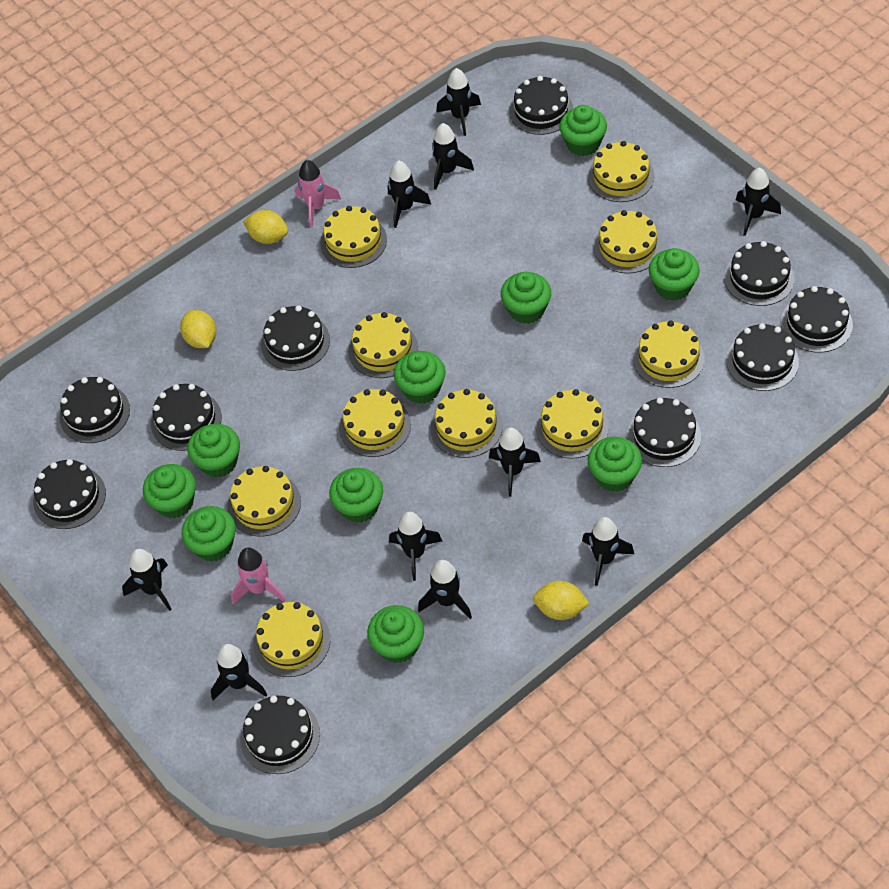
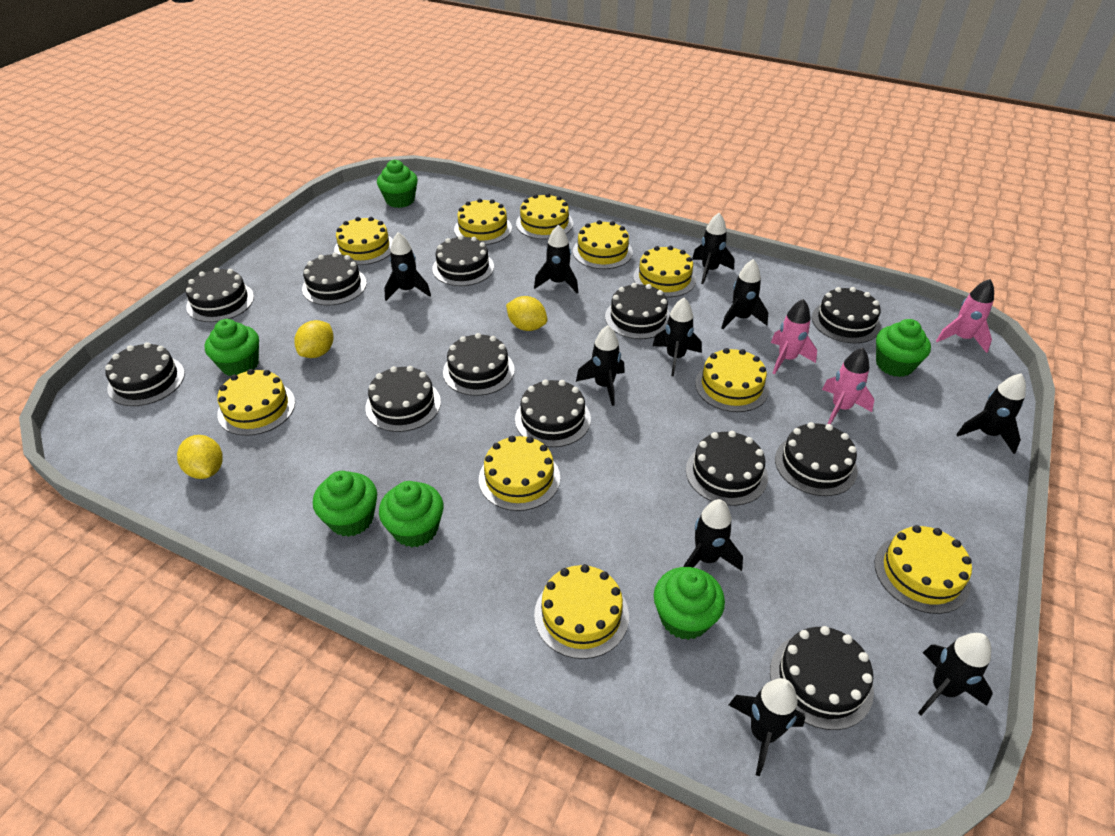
black cake: 10 -> 12
green cupcake: 10 -> 6
pink rocket: 2 -> 3

